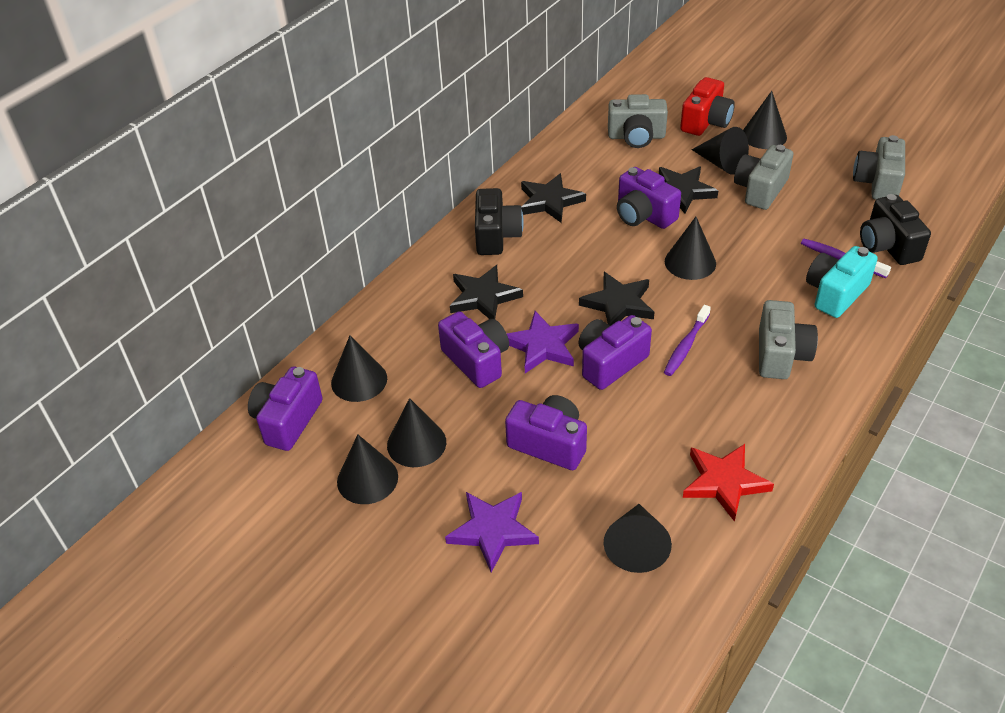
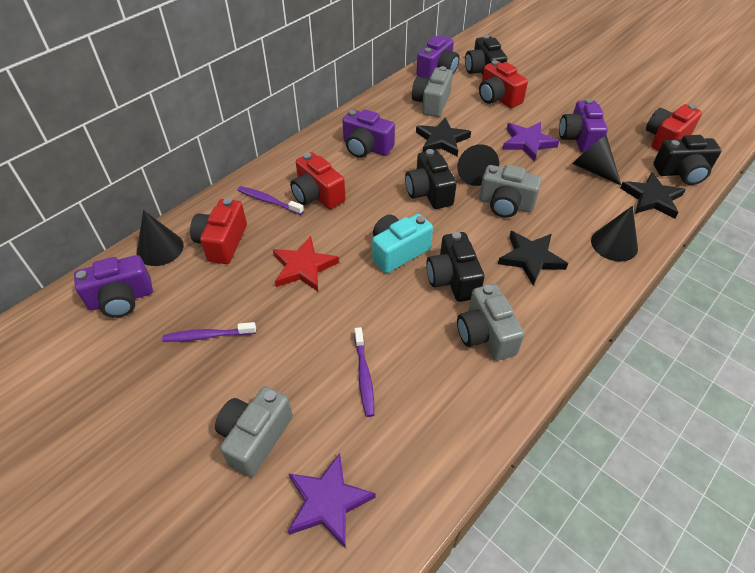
black camera: 2 -> 4
black cone: 7 -> 4
black star: 4 -> 3
purple camera: 5 -> 4
purple toothbrush: 2 -> 3
red camera: 1 -> 4

